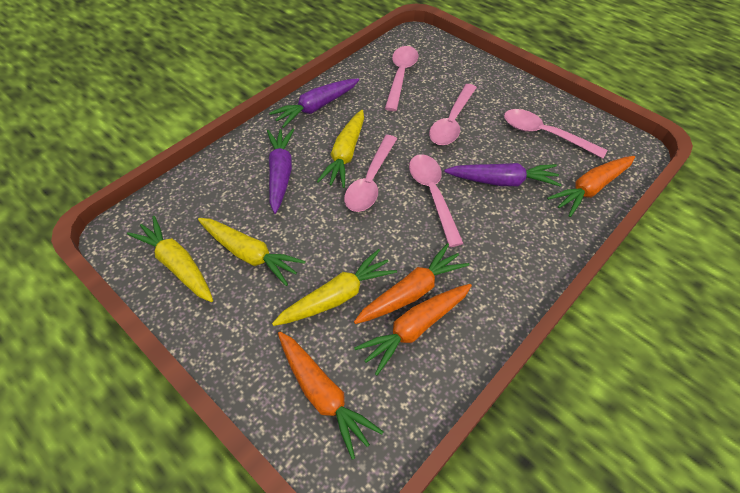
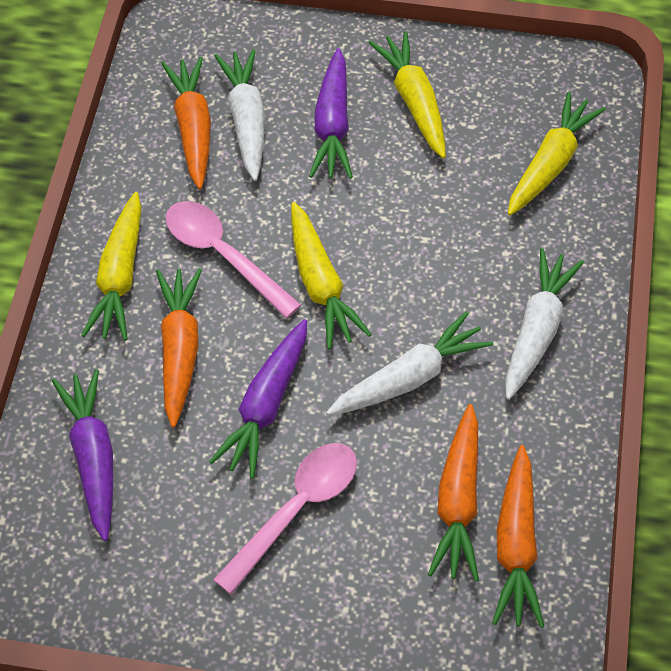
pink spoon: 5 -> 2
white carrot: 0 -> 3

